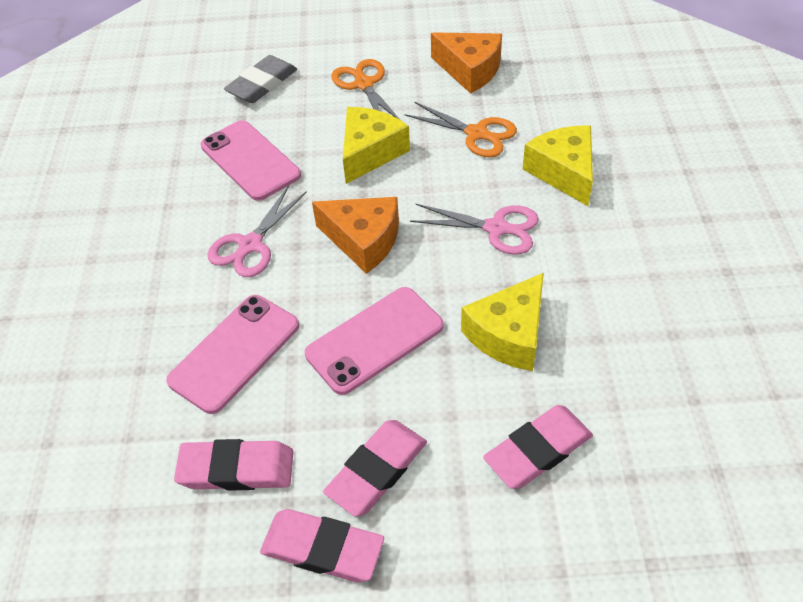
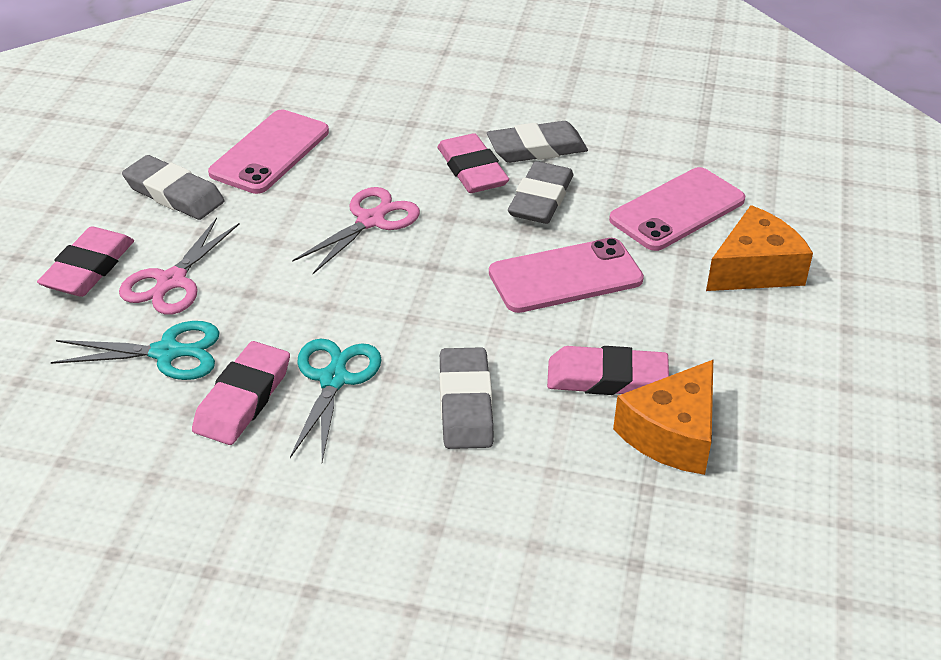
grey eraser: 1 -> 4
orange scissors: 2 -> 0
turquoise scissors: 0 -> 2
yellow cheese: 3 -> 0

